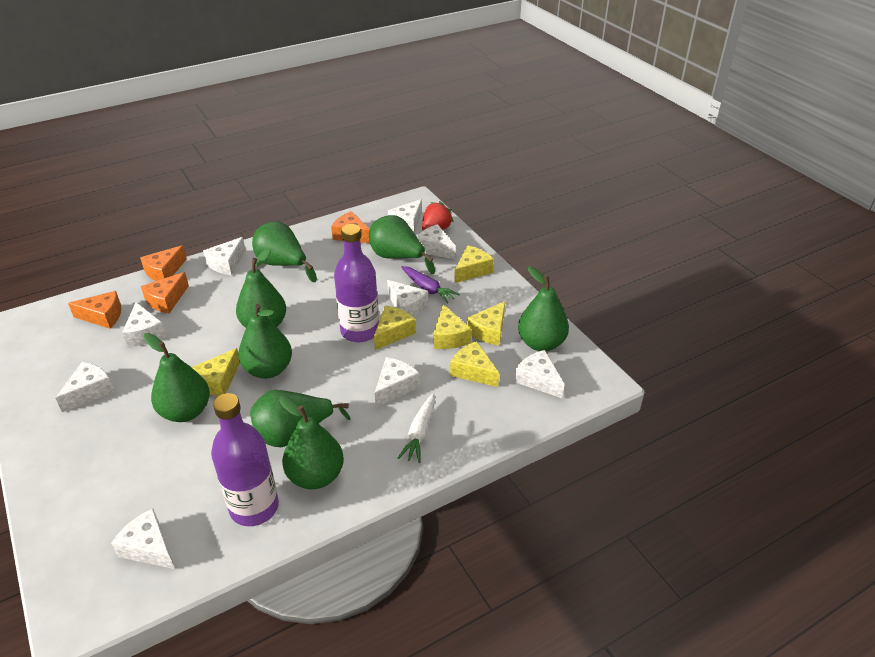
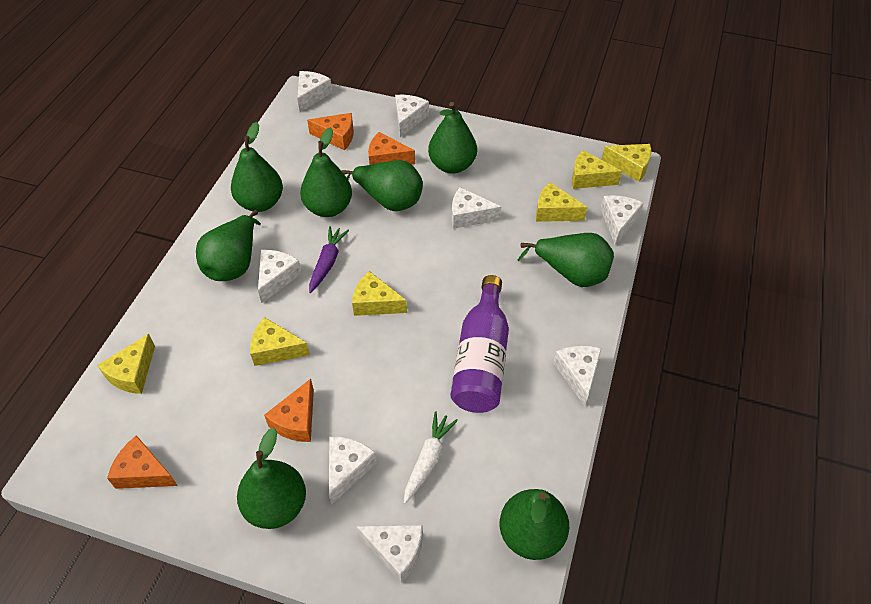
purple bottle: 2 -> 1
red strawberry: 1 -> 0
white cheese: 9 -> 8

